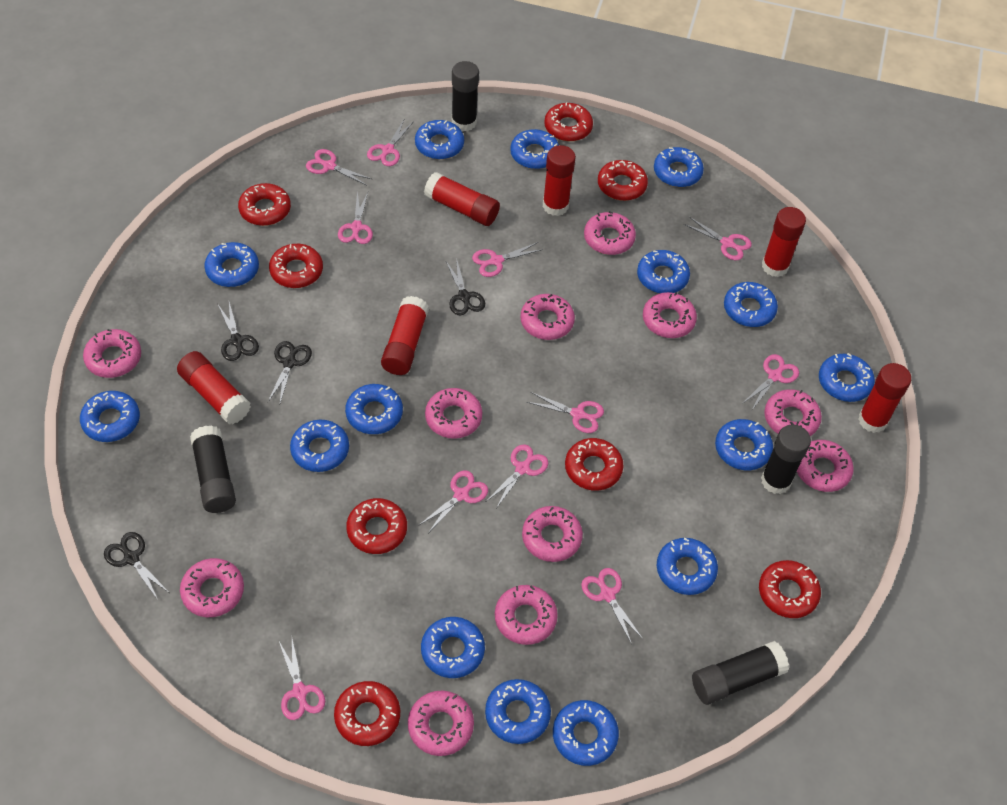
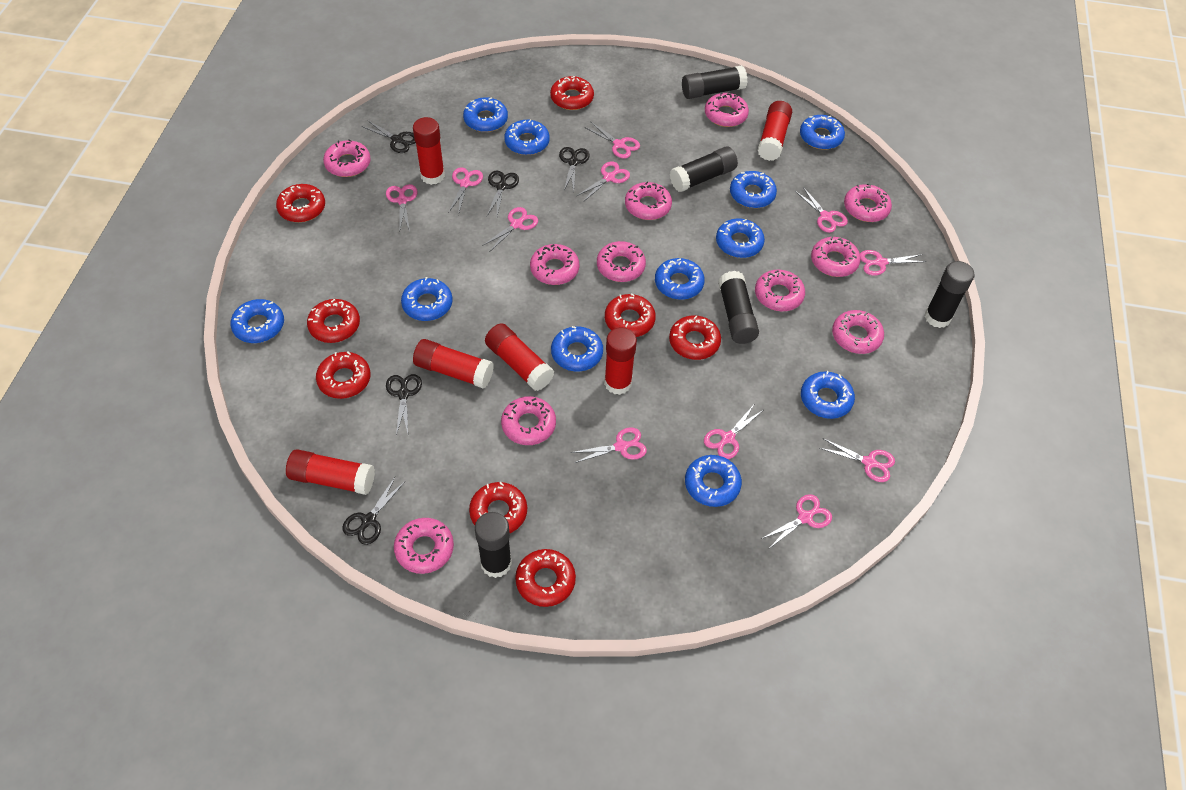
black glue stick: 4 -> 5
black scissors: 4 -> 5
blue donut: 15 -> 11

